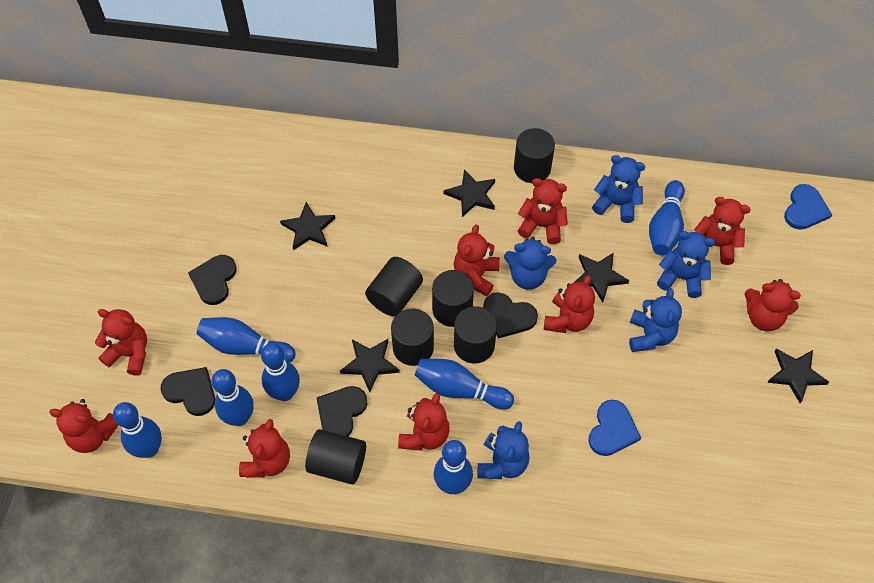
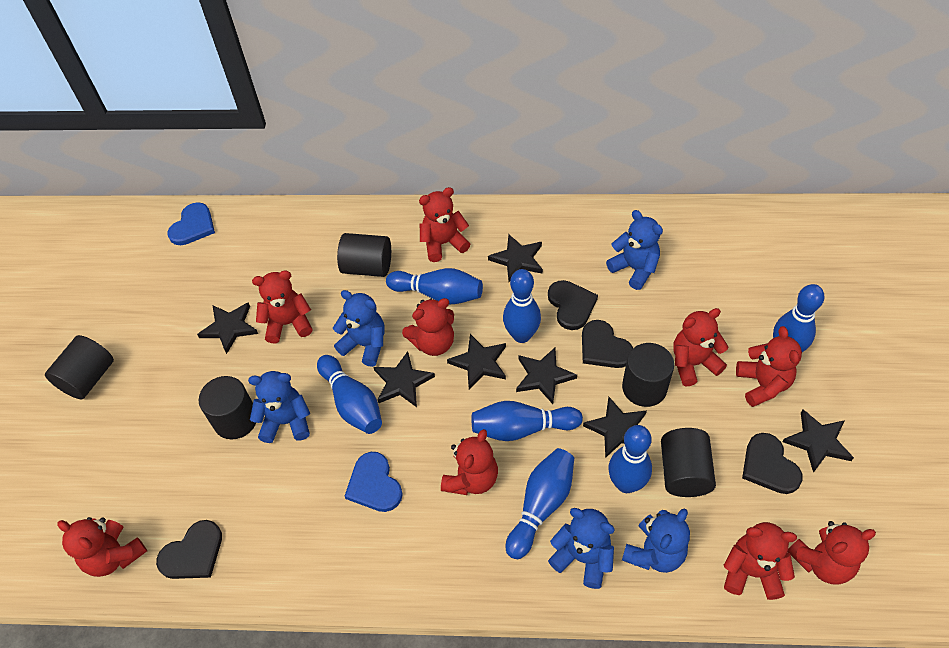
black cylinder: 6 -> 5
black star: 5 -> 7

